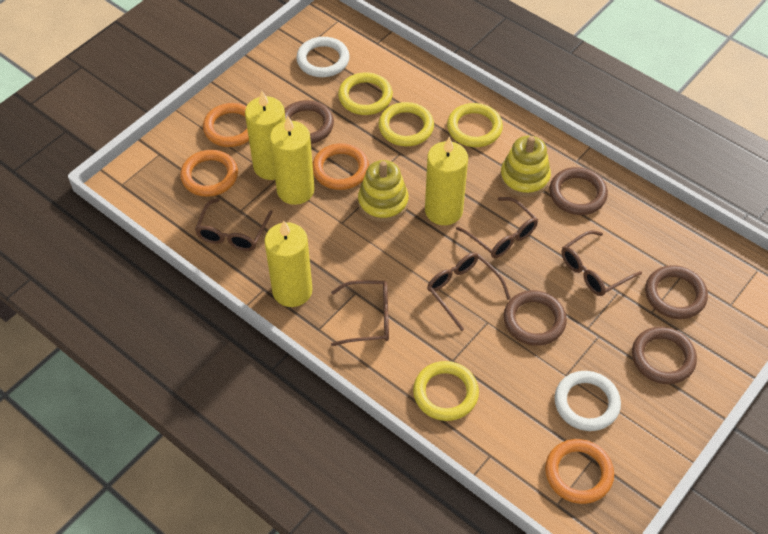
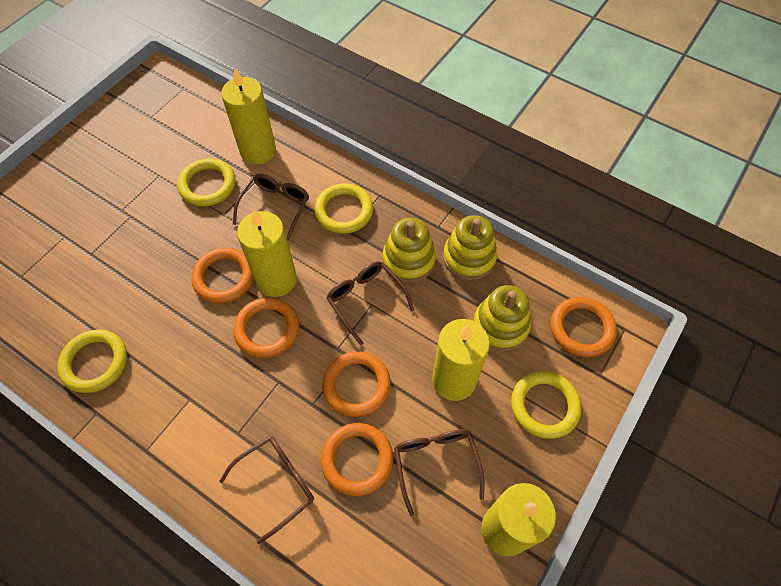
brown glasses: 5 -> 4
brown ring: 5 -> 0
orange ring: 4 -> 5
white ring: 2 -> 0
yellow stacking toy: 2 -> 3

